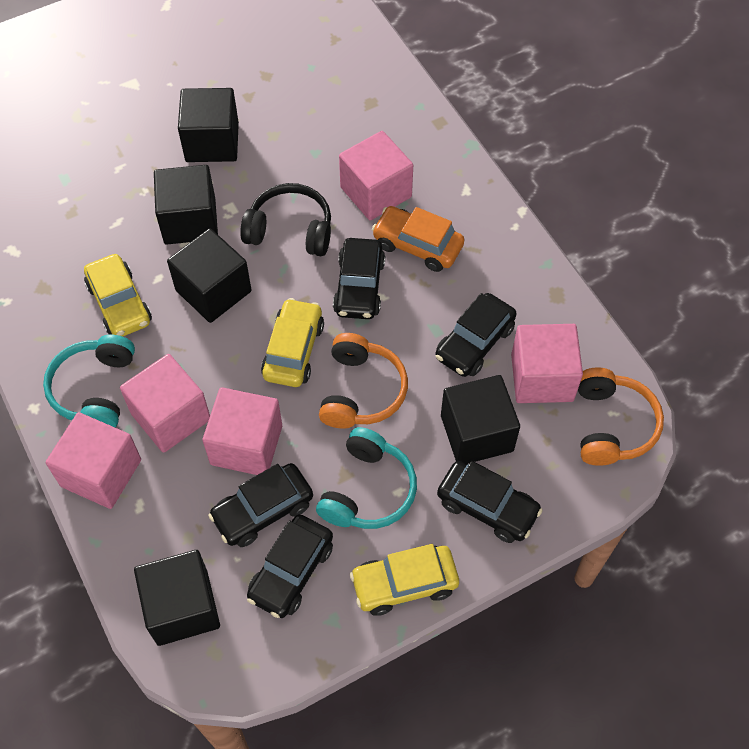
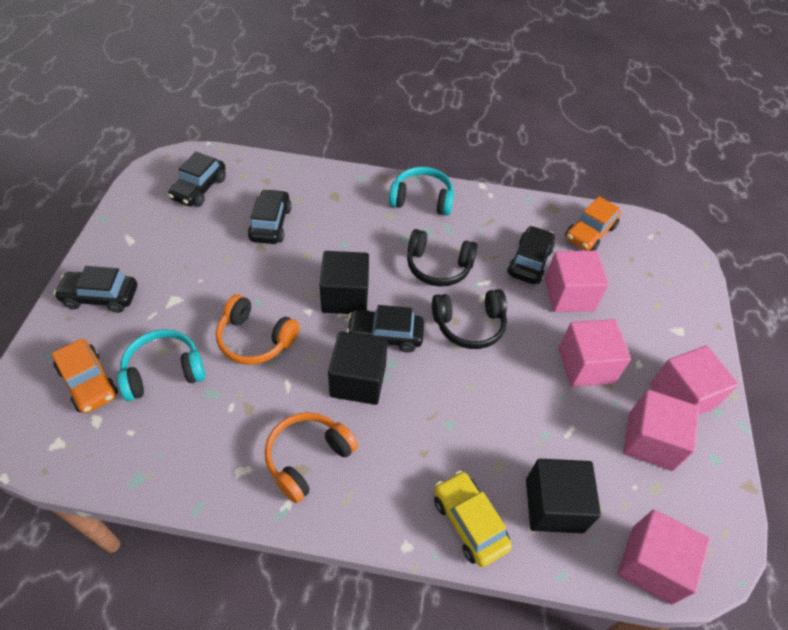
black cube: 5 -> 3
black headphones: 1 -> 2
orange car: 1 -> 2
yellow car: 3 -> 1

